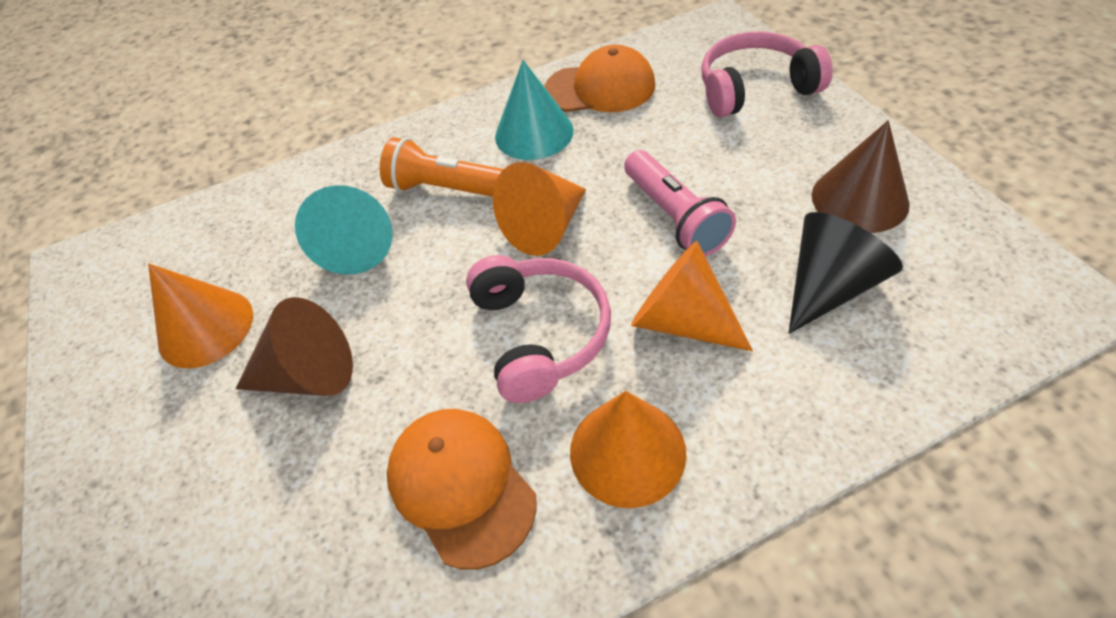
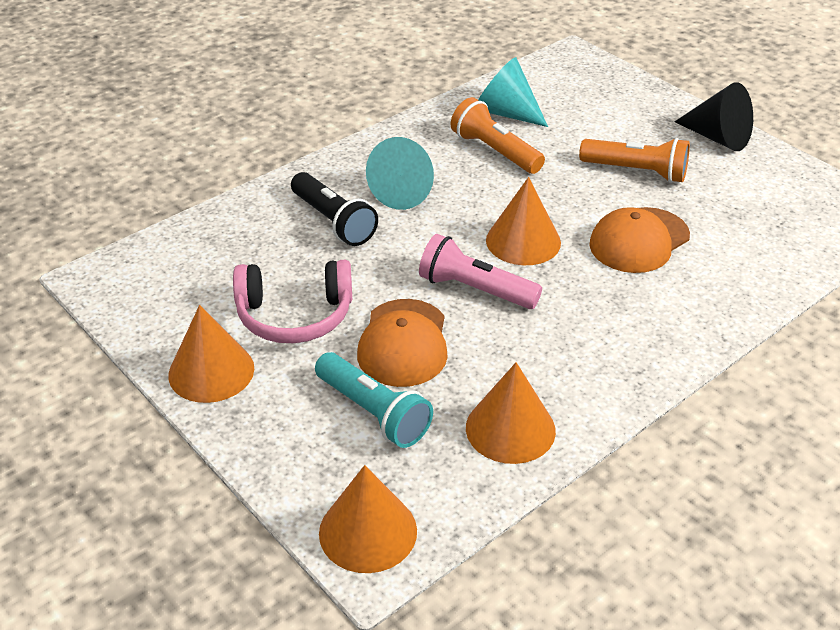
black flashlight: 0 -> 1
brown cone: 2 -> 0
orange flashlight: 1 -> 2
pink headphones: 2 -> 1
turquoise flashlight: 0 -> 1

